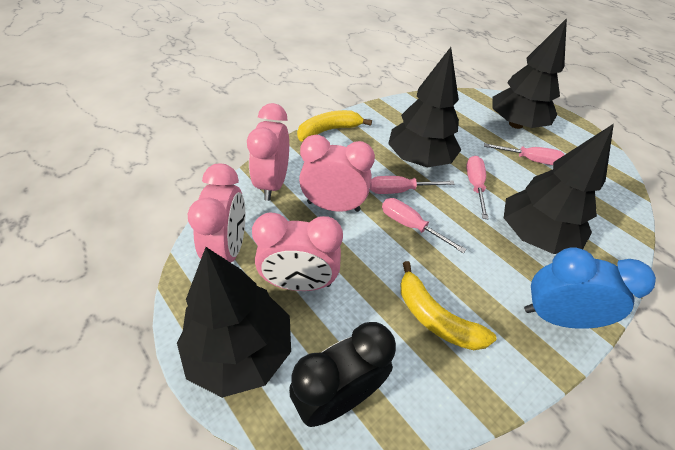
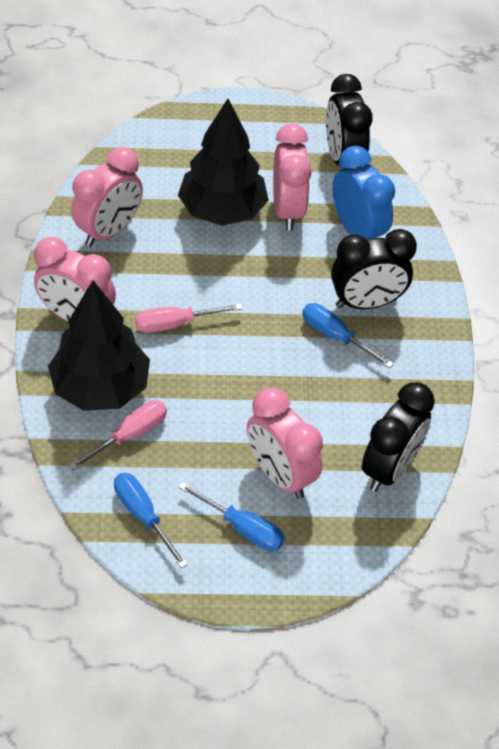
black clock: 1 -> 3
black tree: 4 -> 2
blue screwdriver: 0 -> 3
pink screwdriver: 4 -> 2
yellow banana: 2 -> 0

